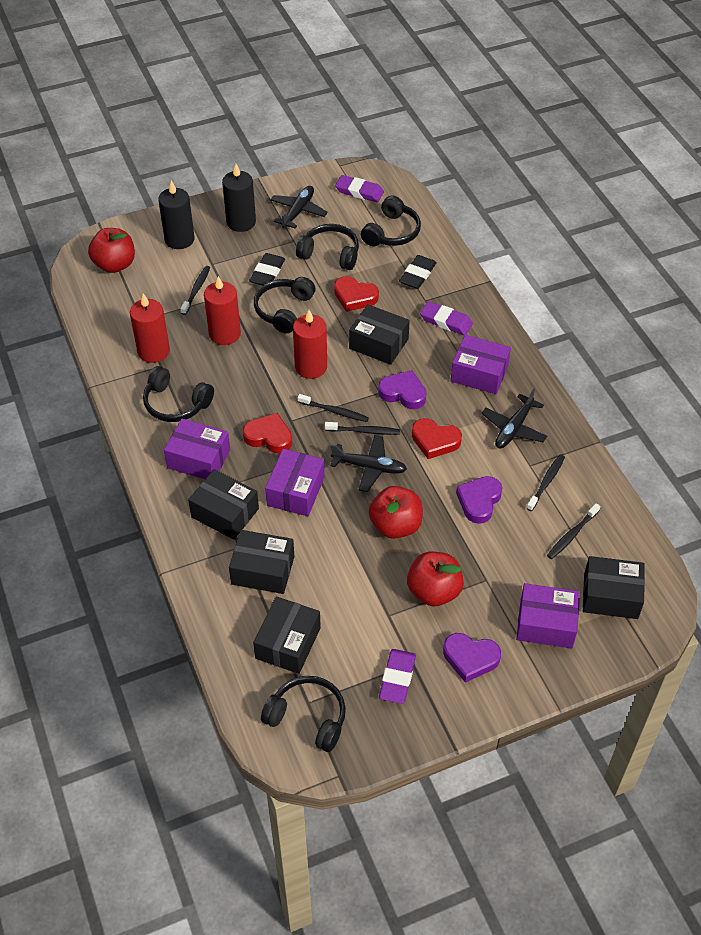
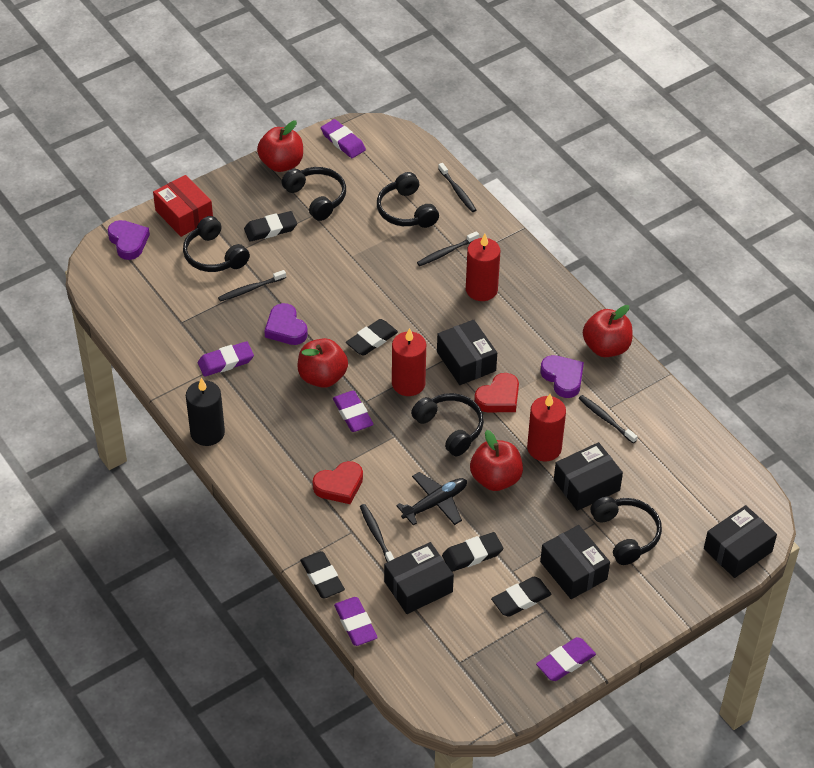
black candle: 2 -> 1
black eraser: 2 -> 5
black plane: 3 -> 1
purple box: 4 -> 0
purple eraser: 3 -> 5
red apple: 3 -> 4
red box: 0 -> 1
red heart: 3 -> 2

